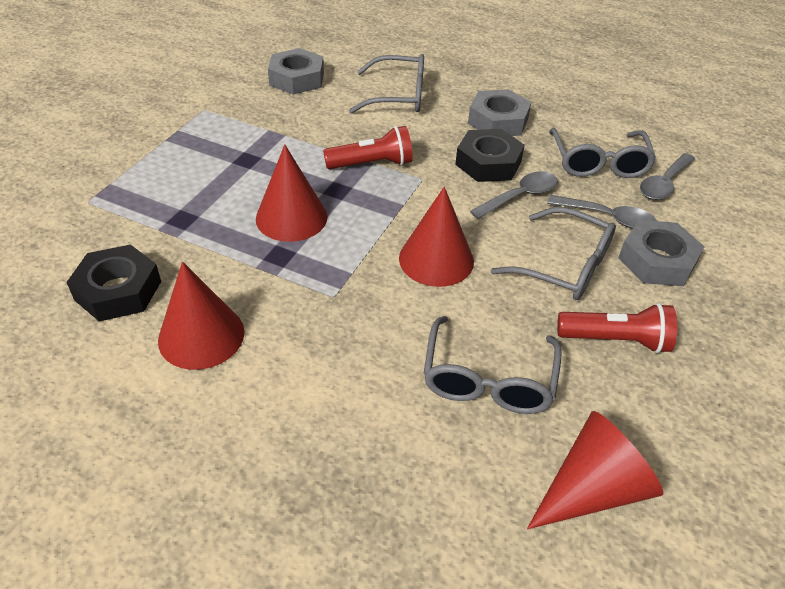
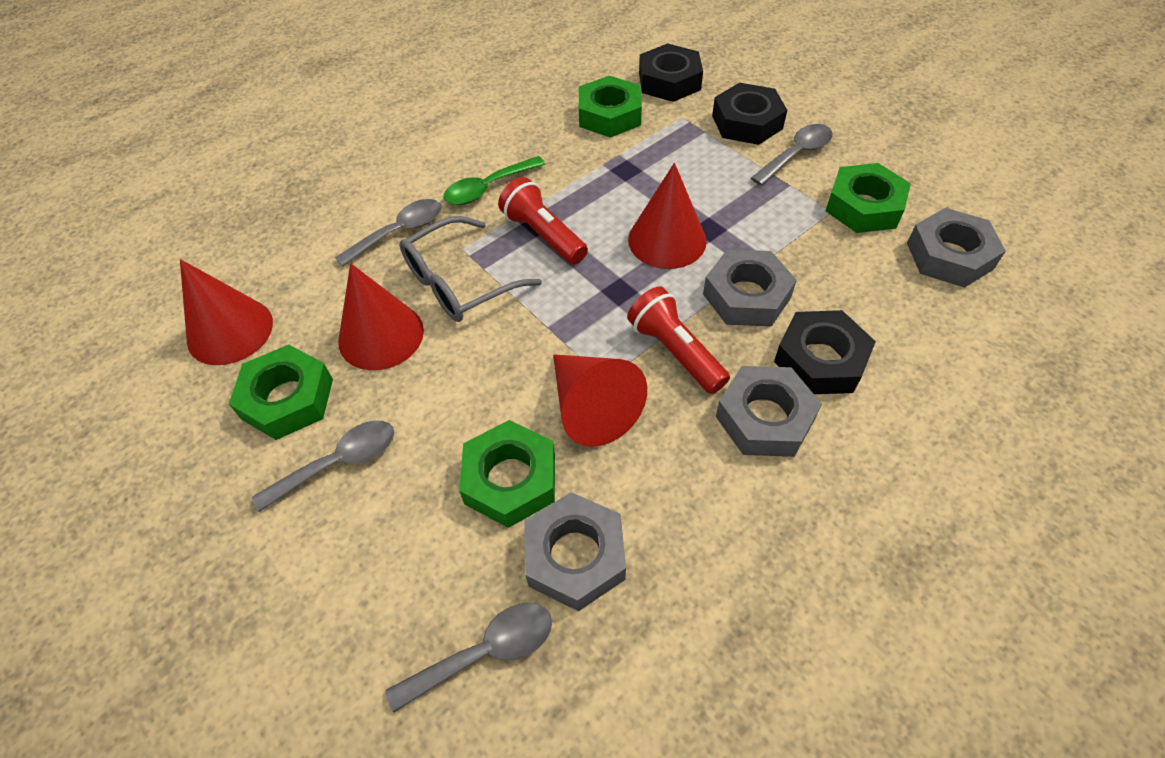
black nut: 2 -> 3
green nut: 0 -> 4
green spoon: 0 -> 1
grey glasses: 4 -> 1
grey nut: 3 -> 4
grey spoon: 3 -> 4

